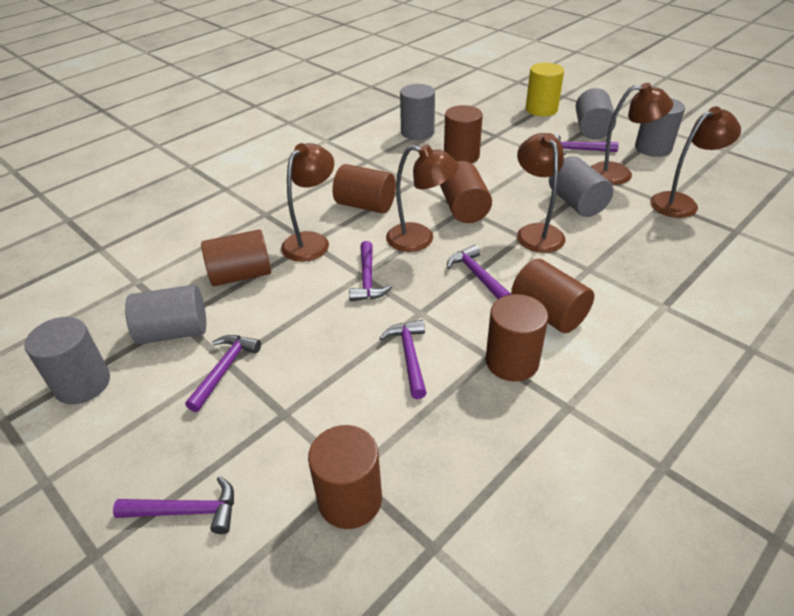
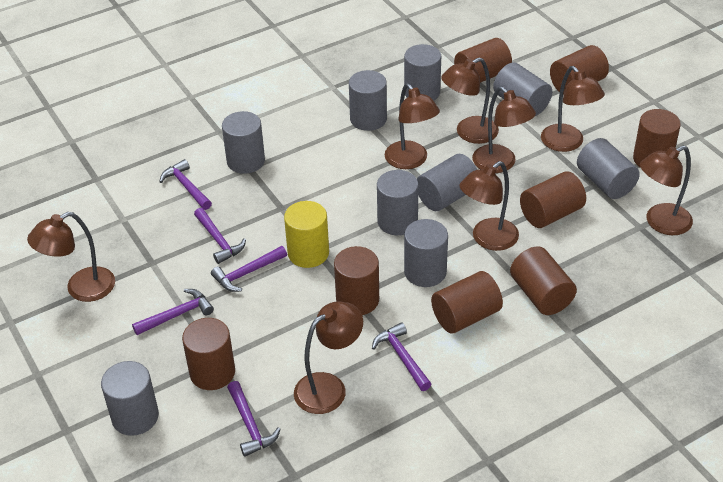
brown cylinder: 7 -> 8
brown lamp: 5 -> 8
grey cylinder: 6 -> 9

